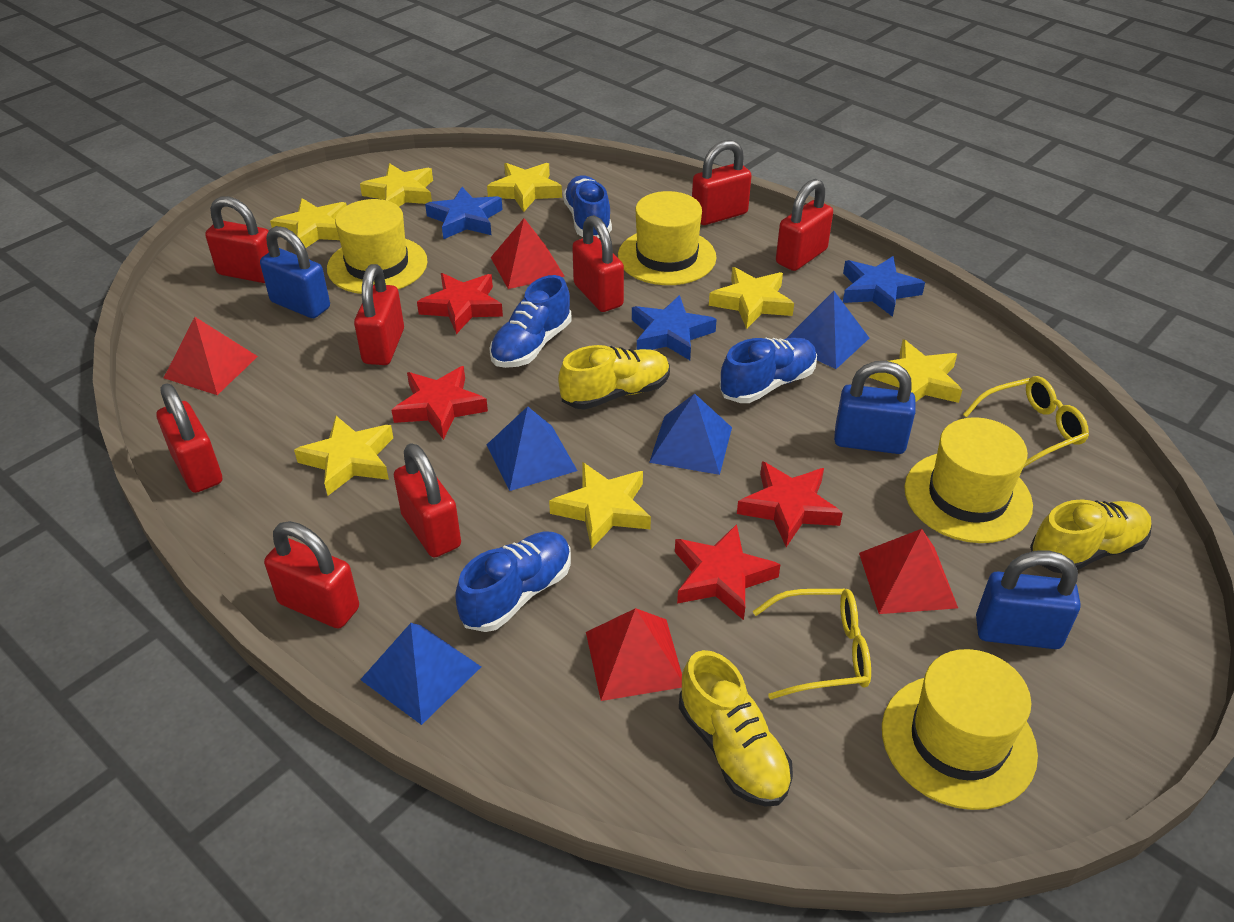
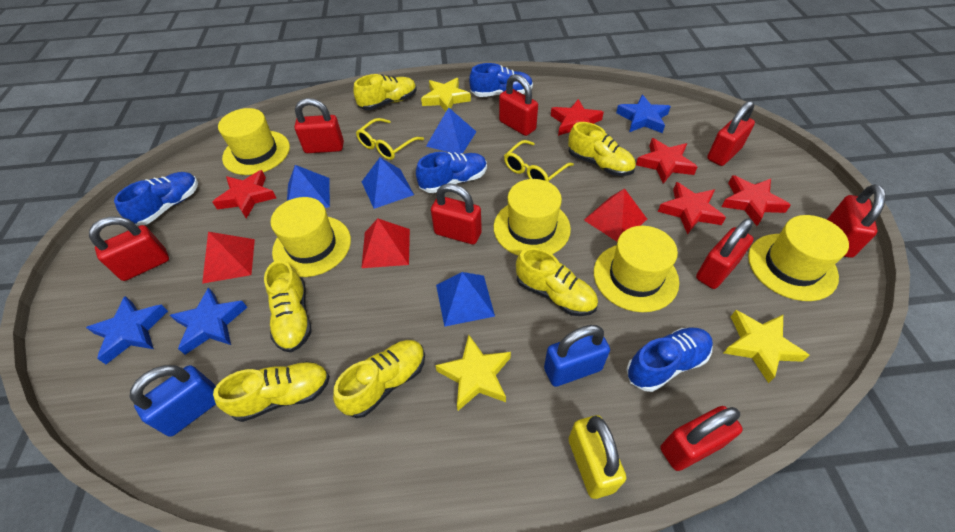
blue padlock: 3 -> 2
red pyramid: 4 -> 3
red star: 4 -> 5
yellow hat: 4 -> 5
yellow padlock: 0 -> 1
yellow shoe: 3 -> 6
yellow star: 7 -> 3

